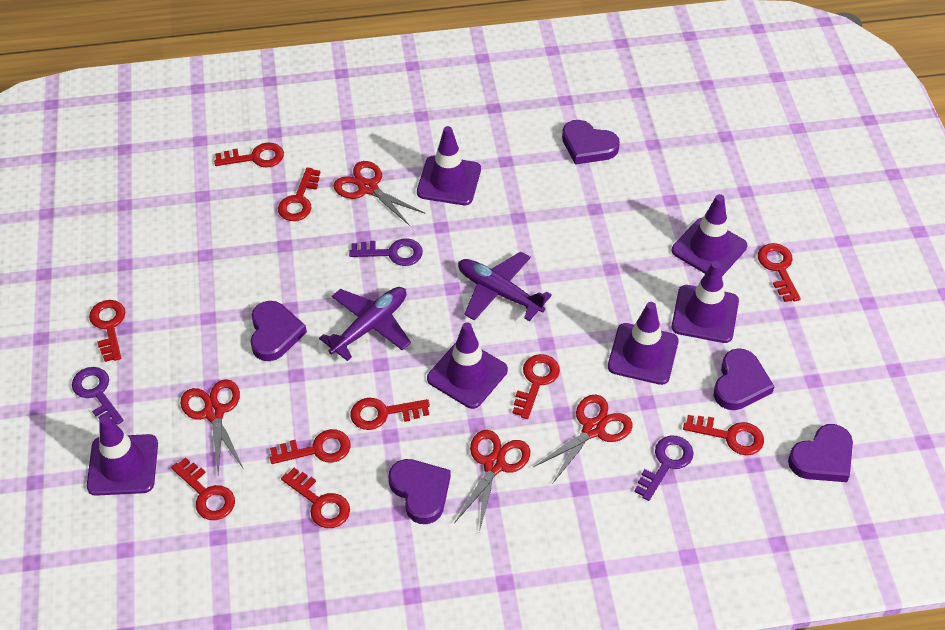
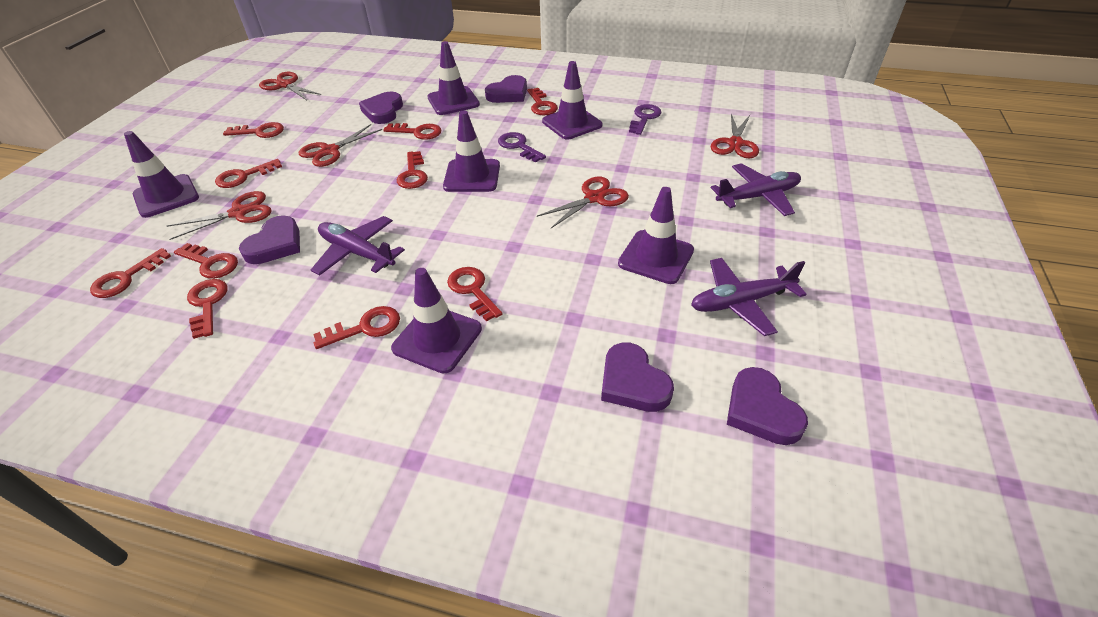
purple key: 3 -> 2
purple plane: 2 -> 3
red scissors: 4 -> 5

